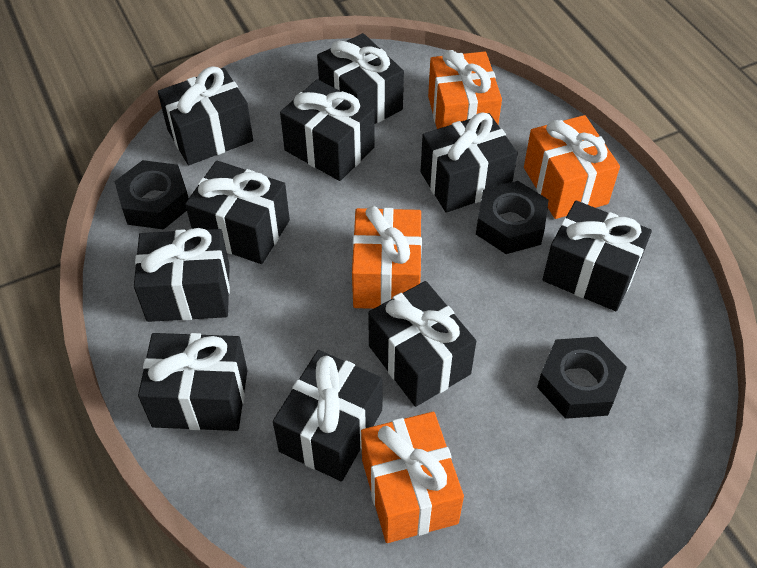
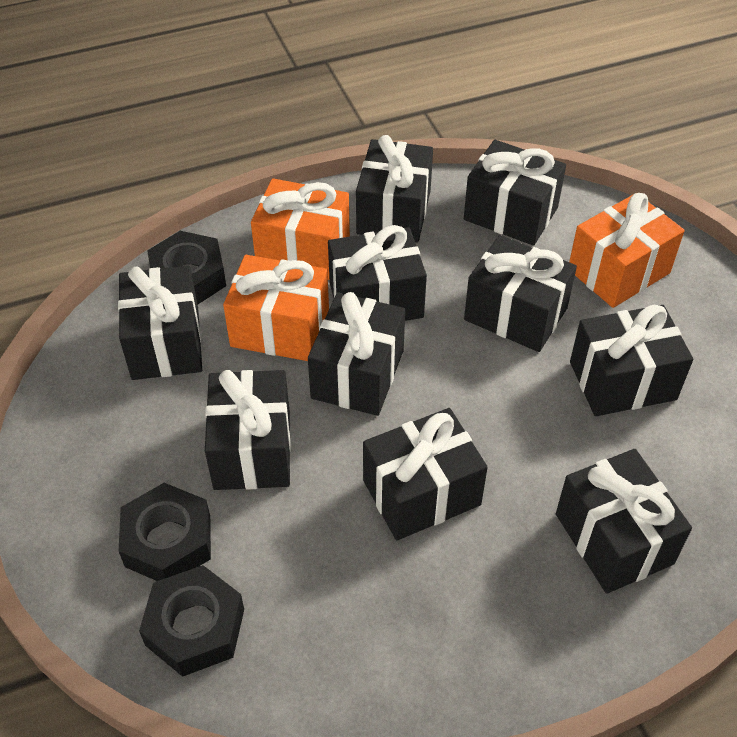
orange gift: 4 -> 3

